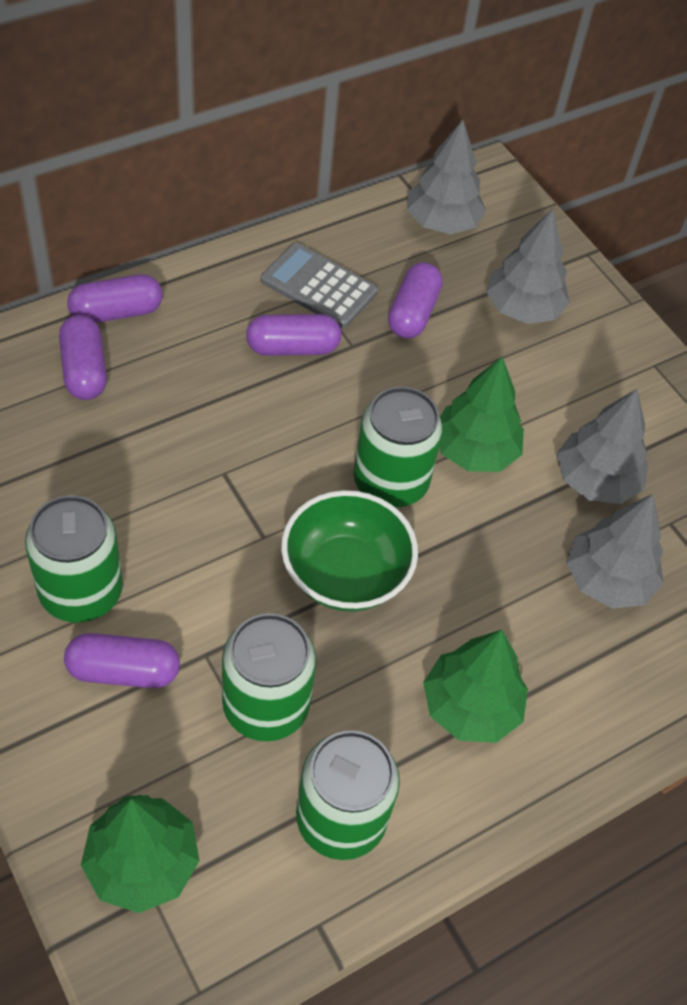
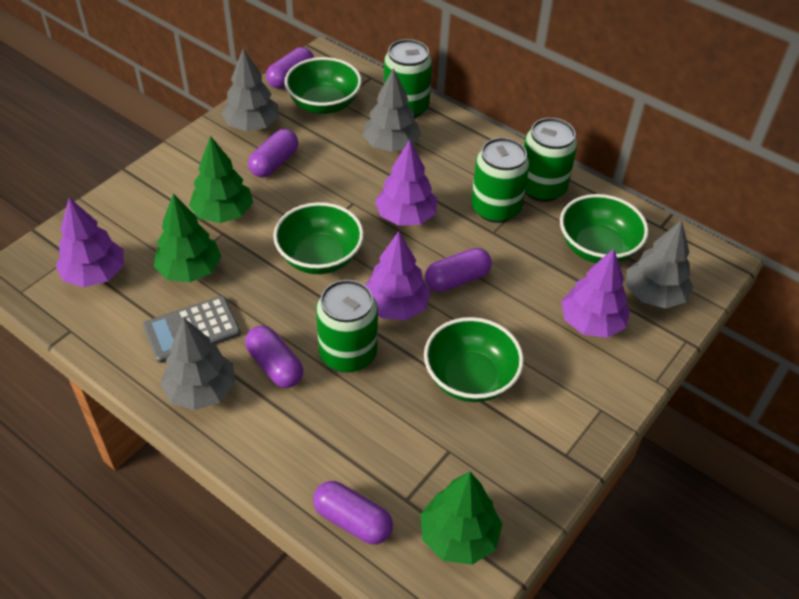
green bowl: 1 -> 4
purple tree: 0 -> 4

